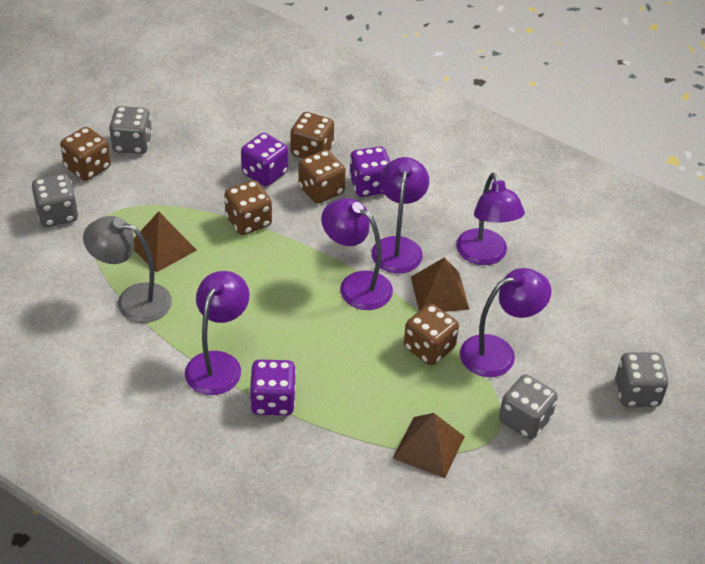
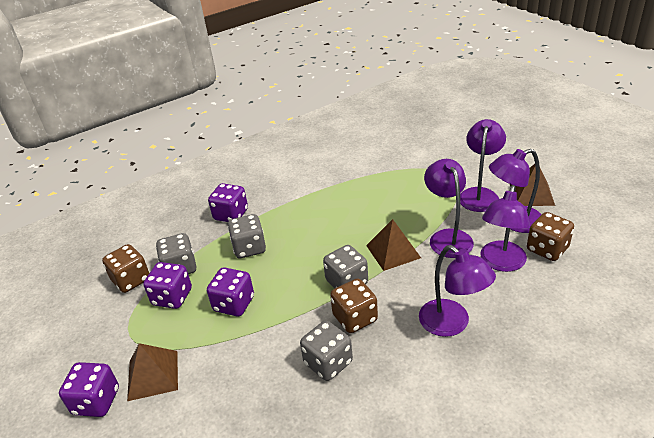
brown dice: 5 -> 3
grey lamp: 1 -> 0
purple dice: 3 -> 4

